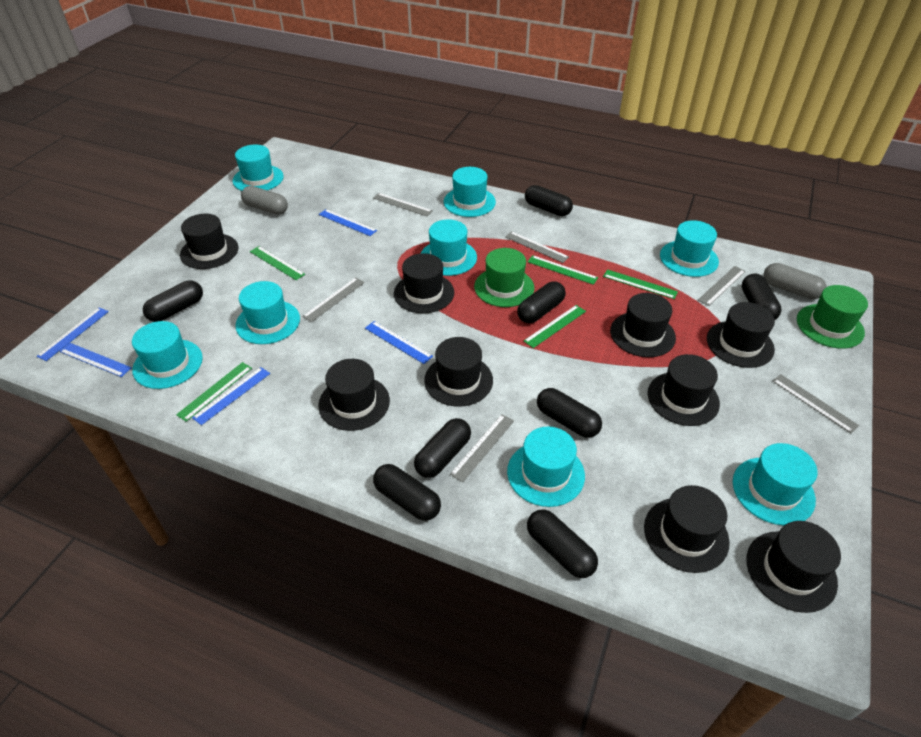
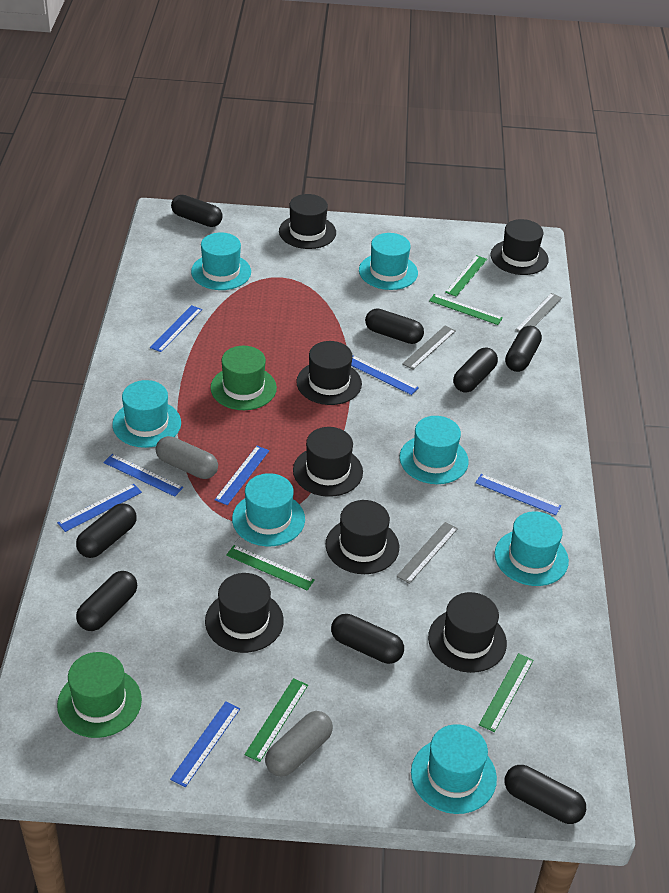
black hat: 9 -> 7
blue ruler: 5 -> 7
grey ruler: 6 -> 3
turquoise hat: 8 -> 7

